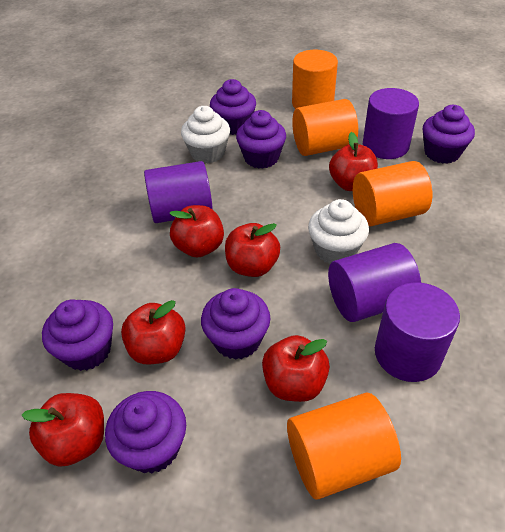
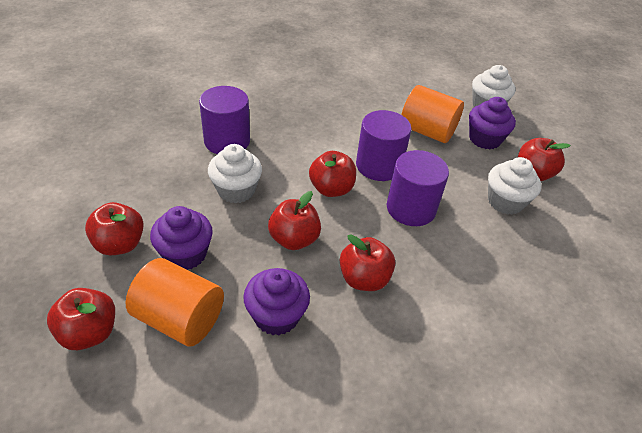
orange cylinder: 4 -> 2
purple cupcake: 6 -> 3
purple cylinder: 4 -> 3
white cupcake: 2 -> 3

